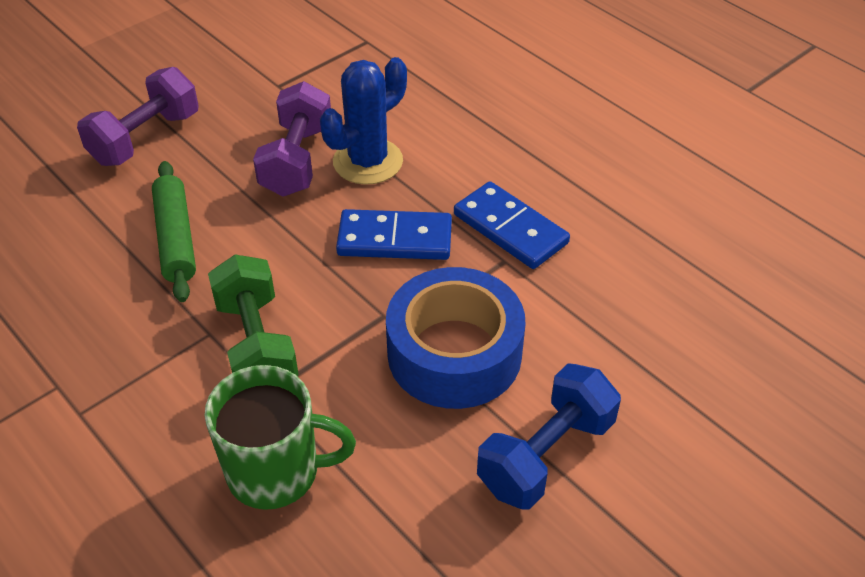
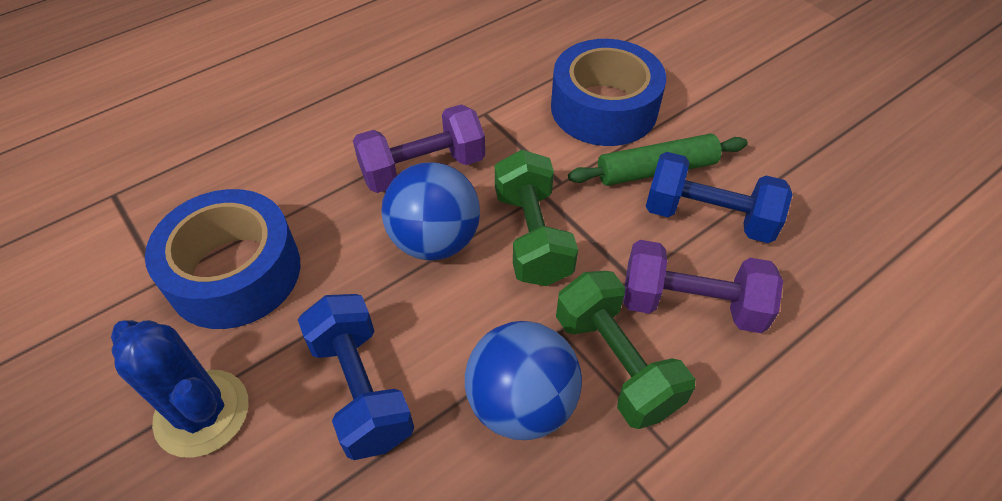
blue ball: 0 -> 2
blue domino: 2 -> 0
blue dumbbell: 1 -> 2
blue tape: 1 -> 2
green dumbbell: 1 -> 2
green mug: 1 -> 0

